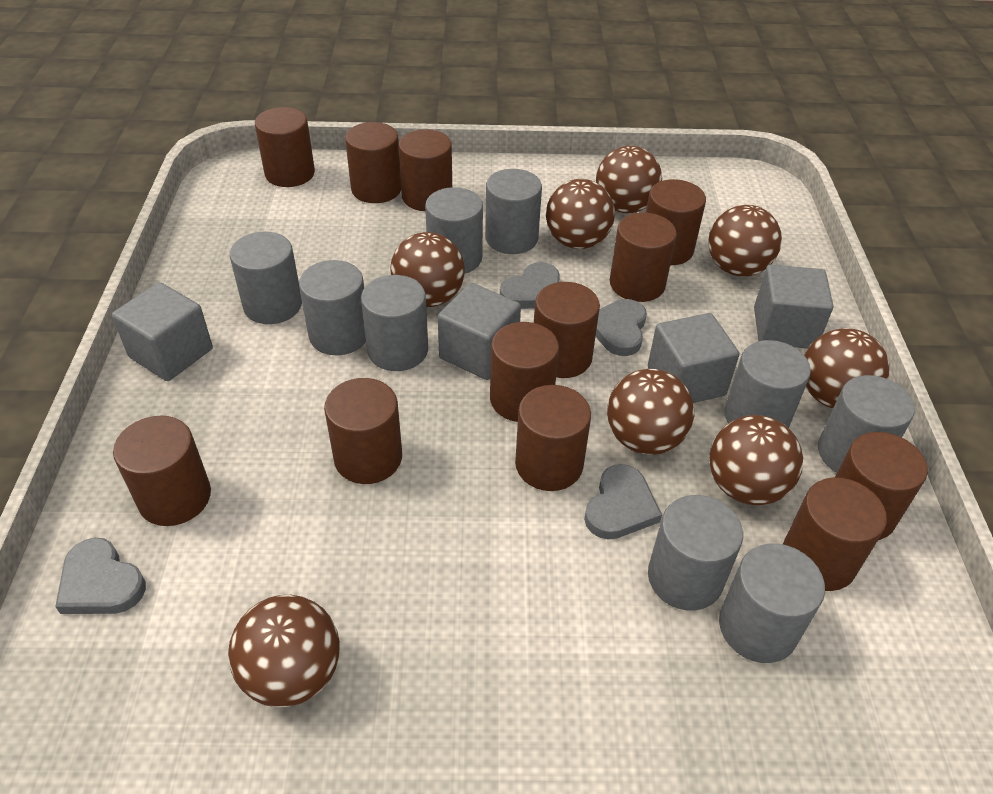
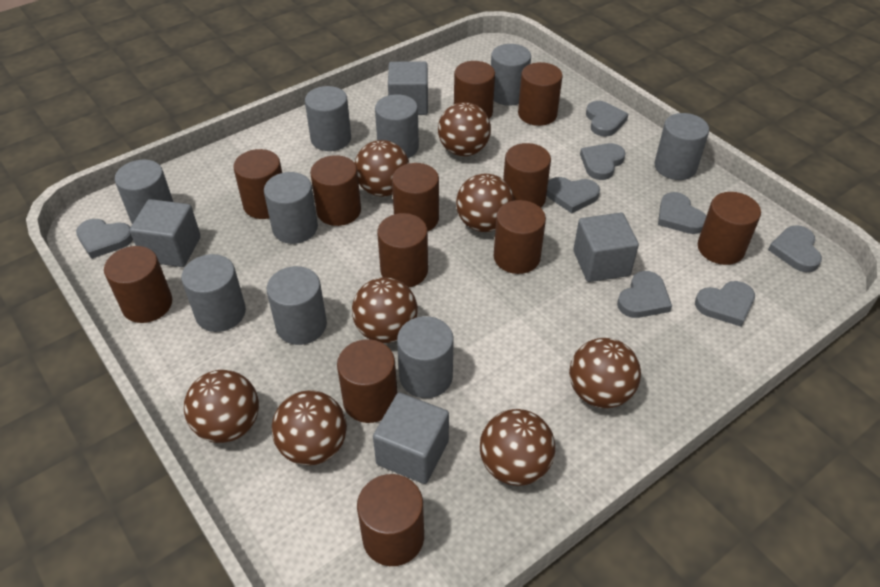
grey heart: 4 -> 8

